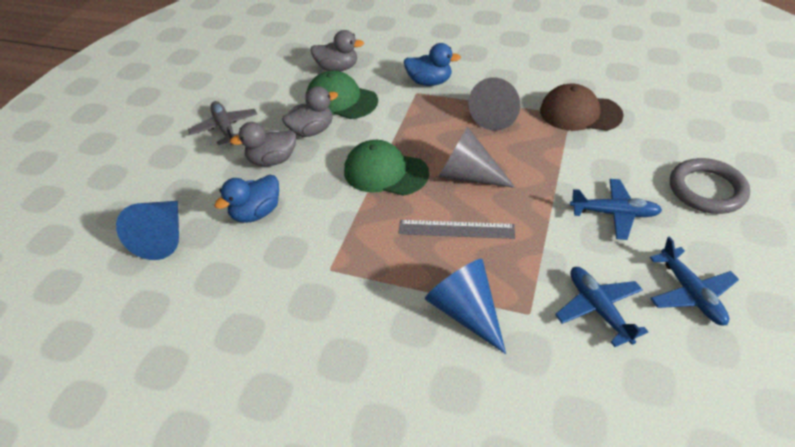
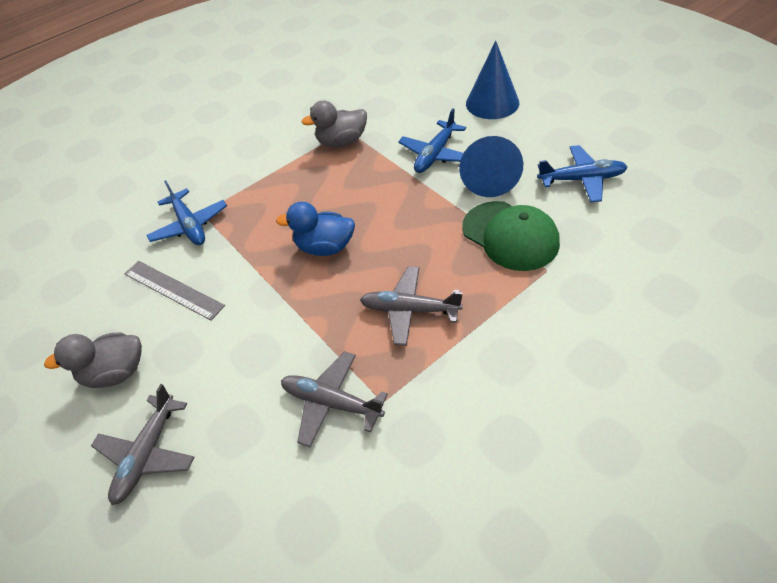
blue duck: 2 -> 1
brown cap: 1 -> 0
green cap: 2 -> 1
grey cone: 2 -> 0
grey duck: 3 -> 2
grey plane: 1 -> 3
grey ring: 1 -> 0

